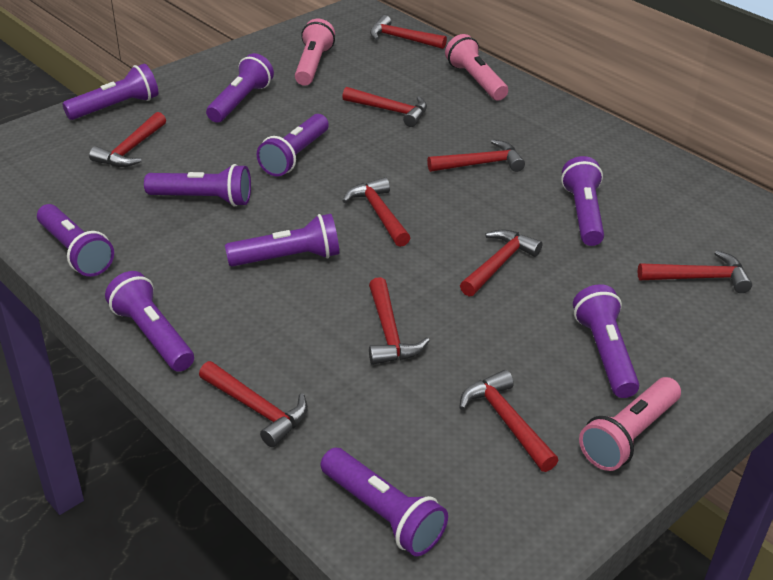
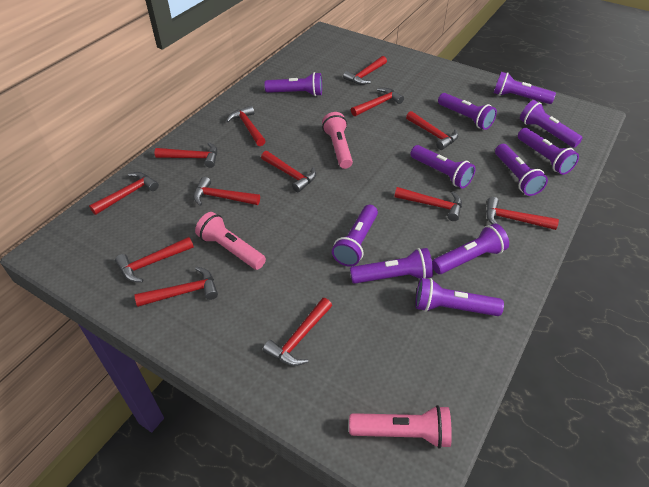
purple flashlight: 10 -> 11
red hammer: 10 -> 13

